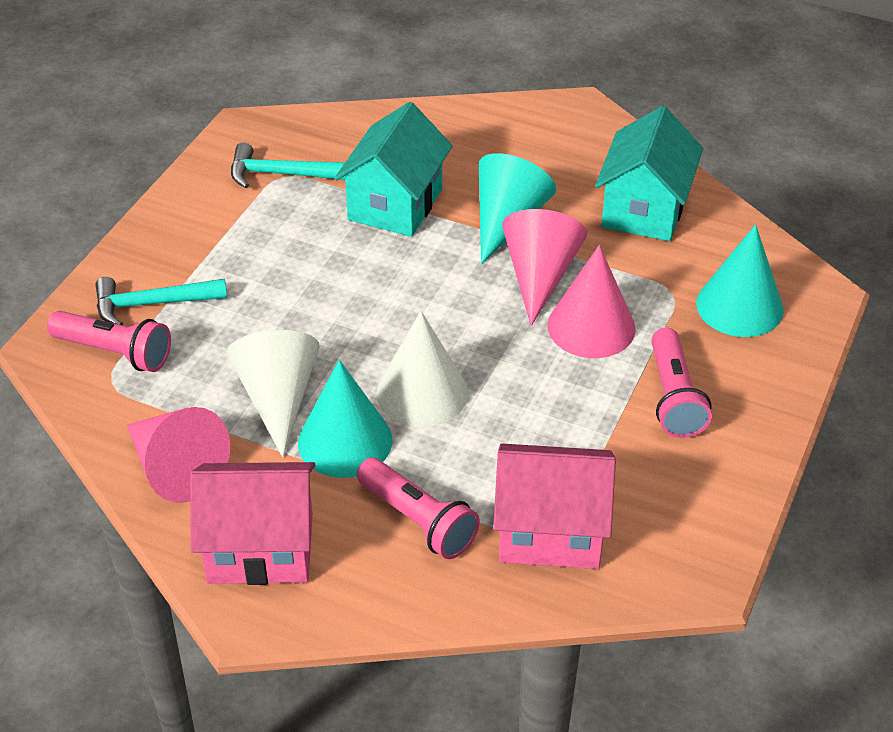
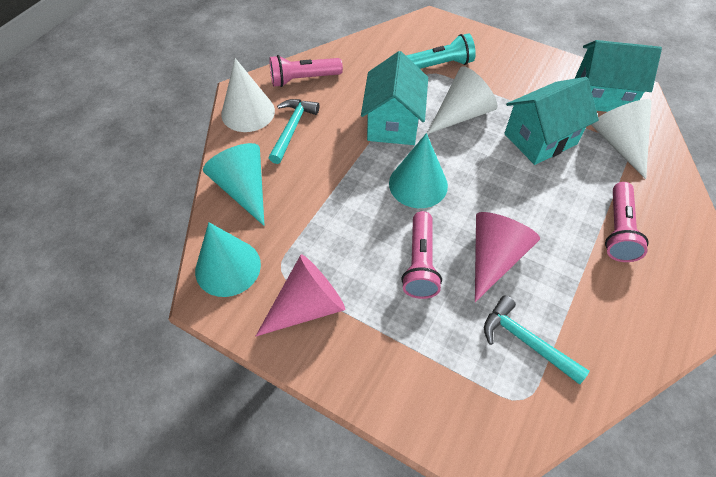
pink cone: 3 -> 2
pink house: 2 -> 0
turquoise flashlight: 0 -> 1
turquoise house: 2 -> 3
white cone: 2 -> 3

